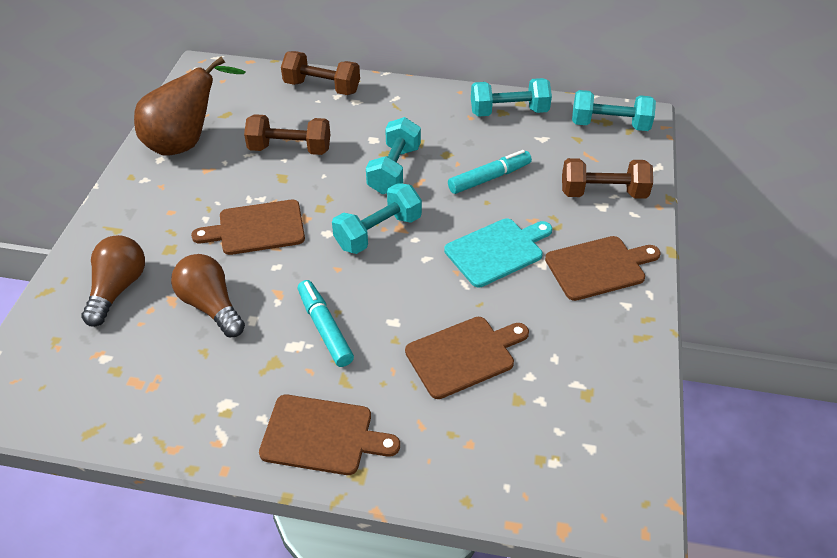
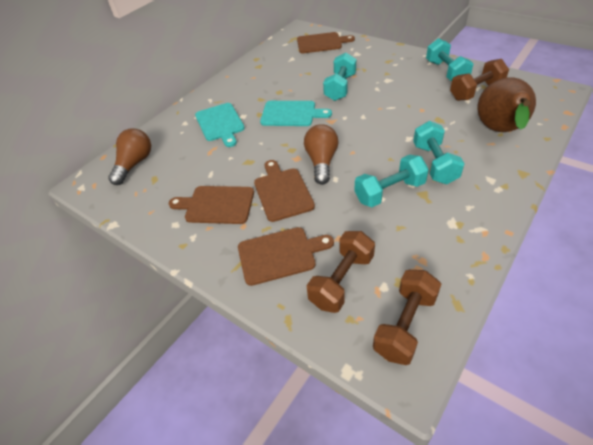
turquoise cutting board: 1 -> 2
turquoise marker: 2 -> 0

